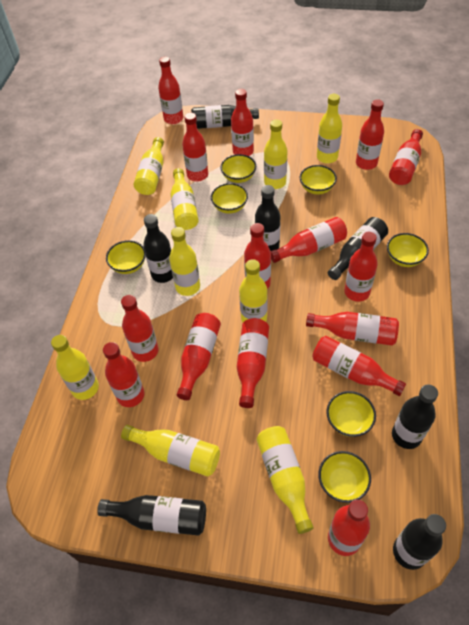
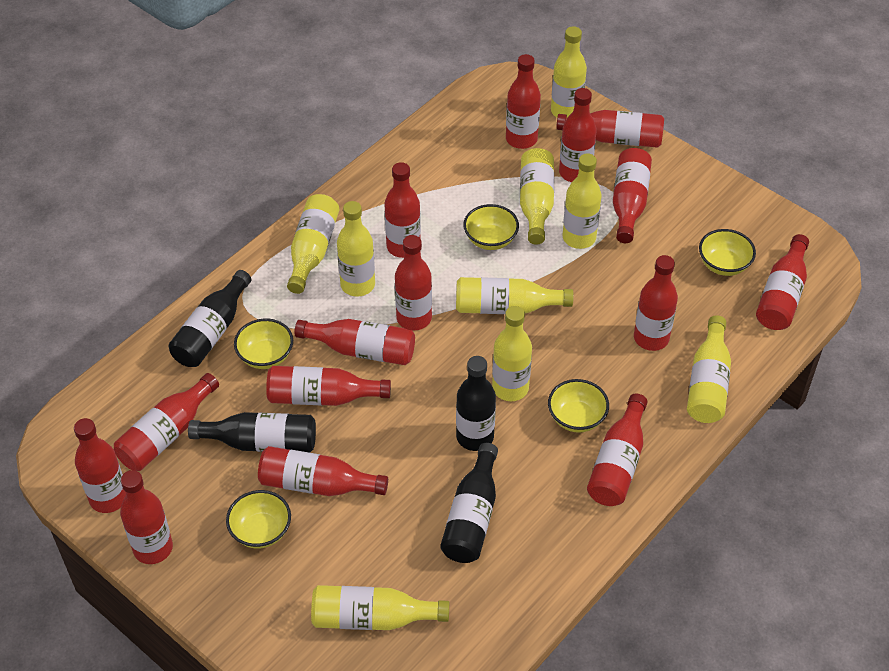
black bottle: 7 -> 4
yellow bowl: 7 -> 5

